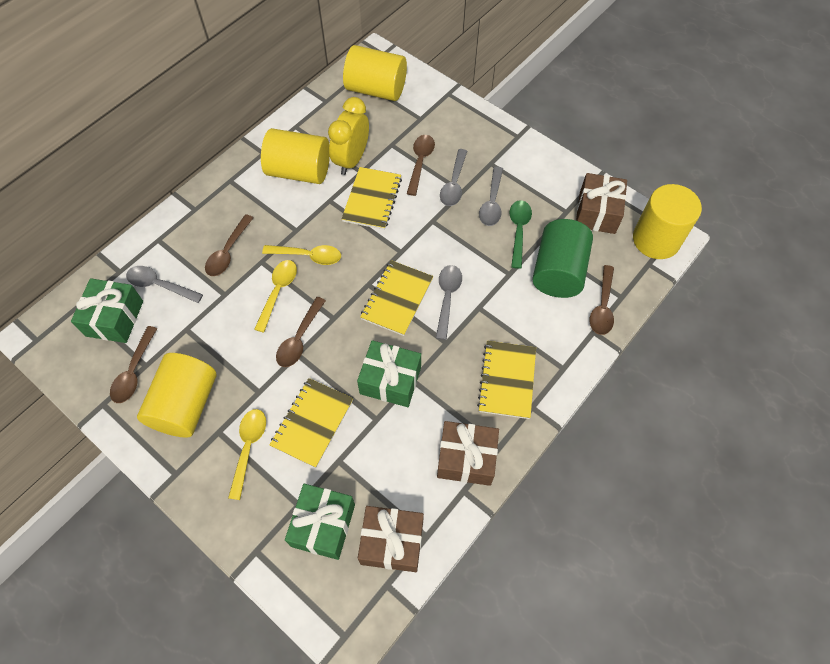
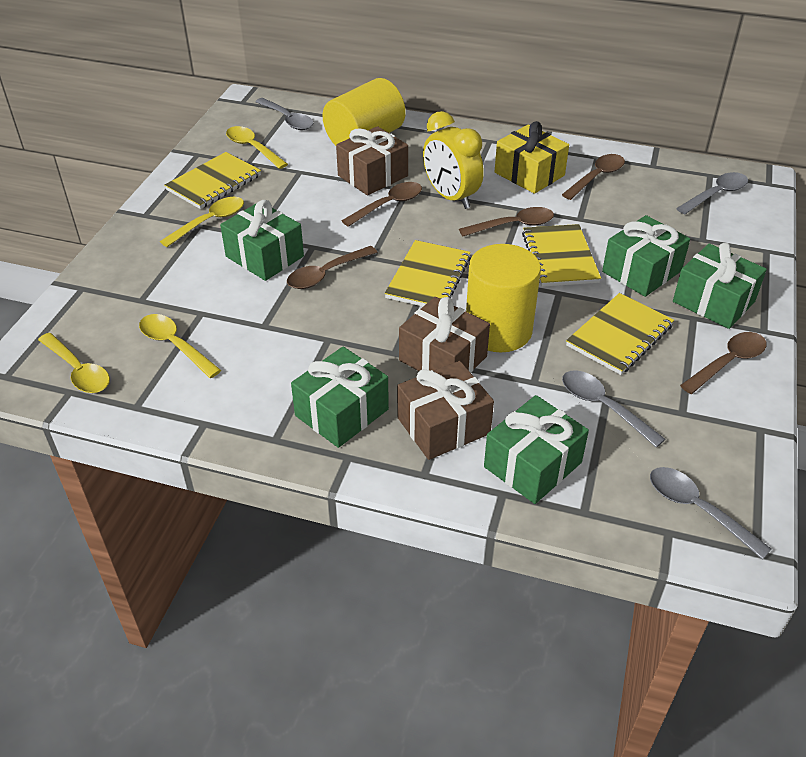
green cylinder: 1 -> 0
green gift: 3 -> 5
green spoon: 1 -> 0
yellow cylinder: 4 -> 2
yellow gift: 0 -> 1
yellow spoon: 3 -> 4

